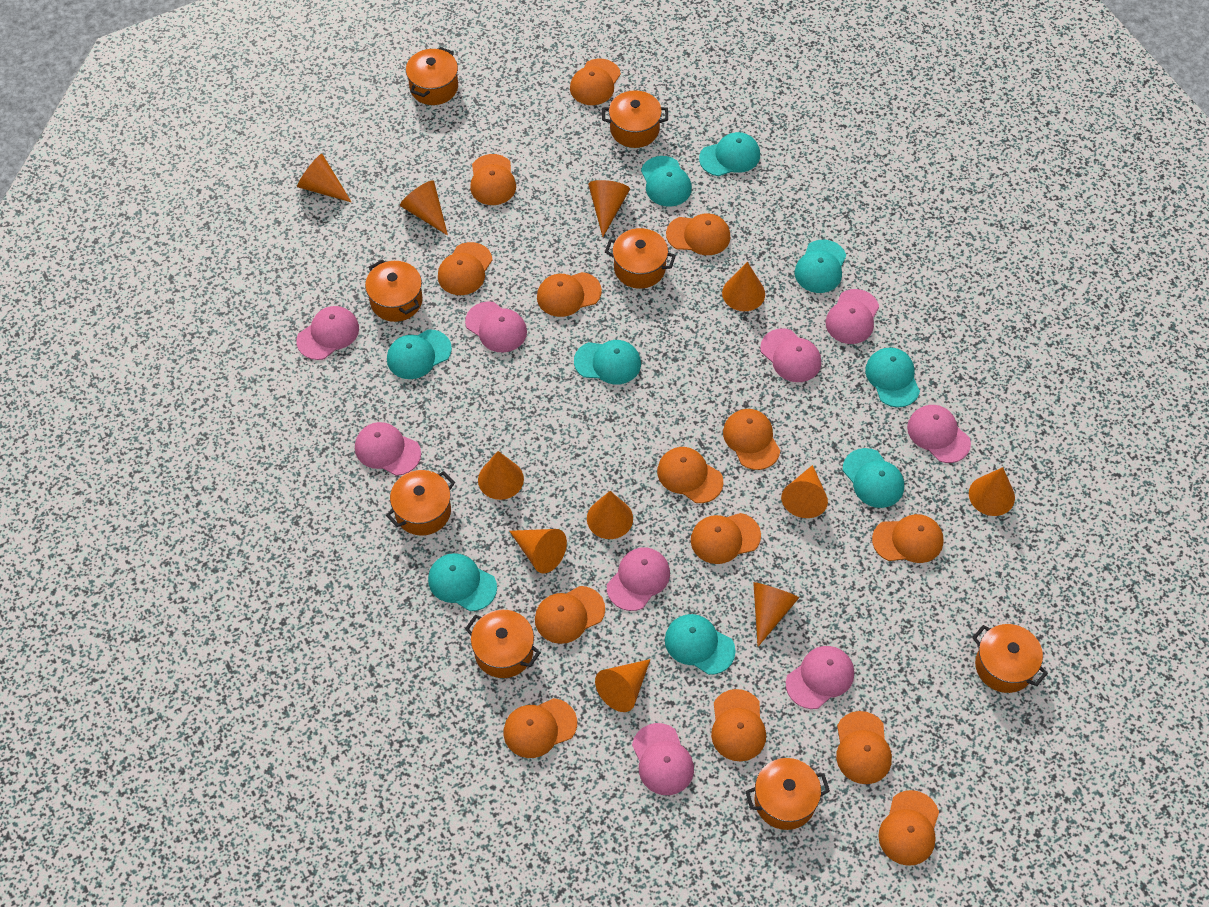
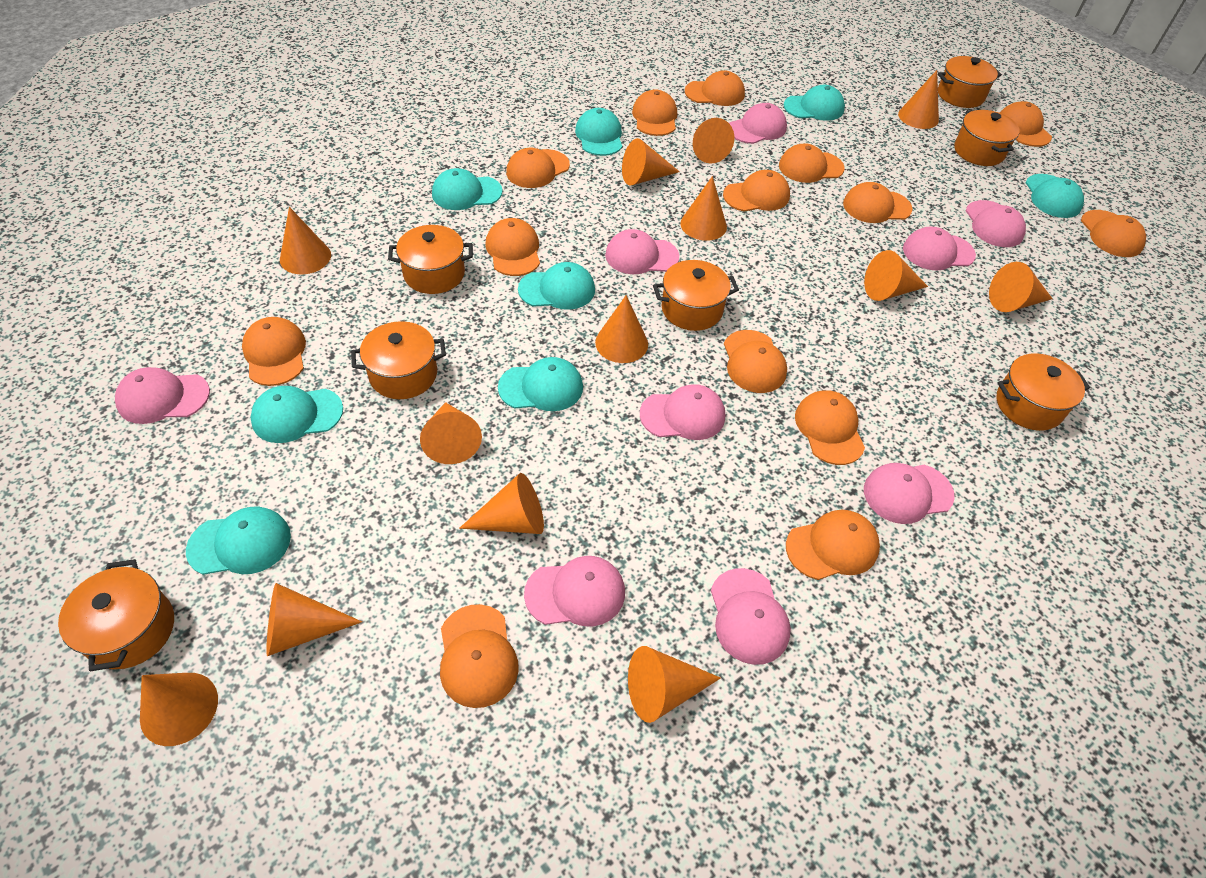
orange cone: 11 -> 13
orange pot: 8 -> 7
turquoise cap: 9 -> 8

